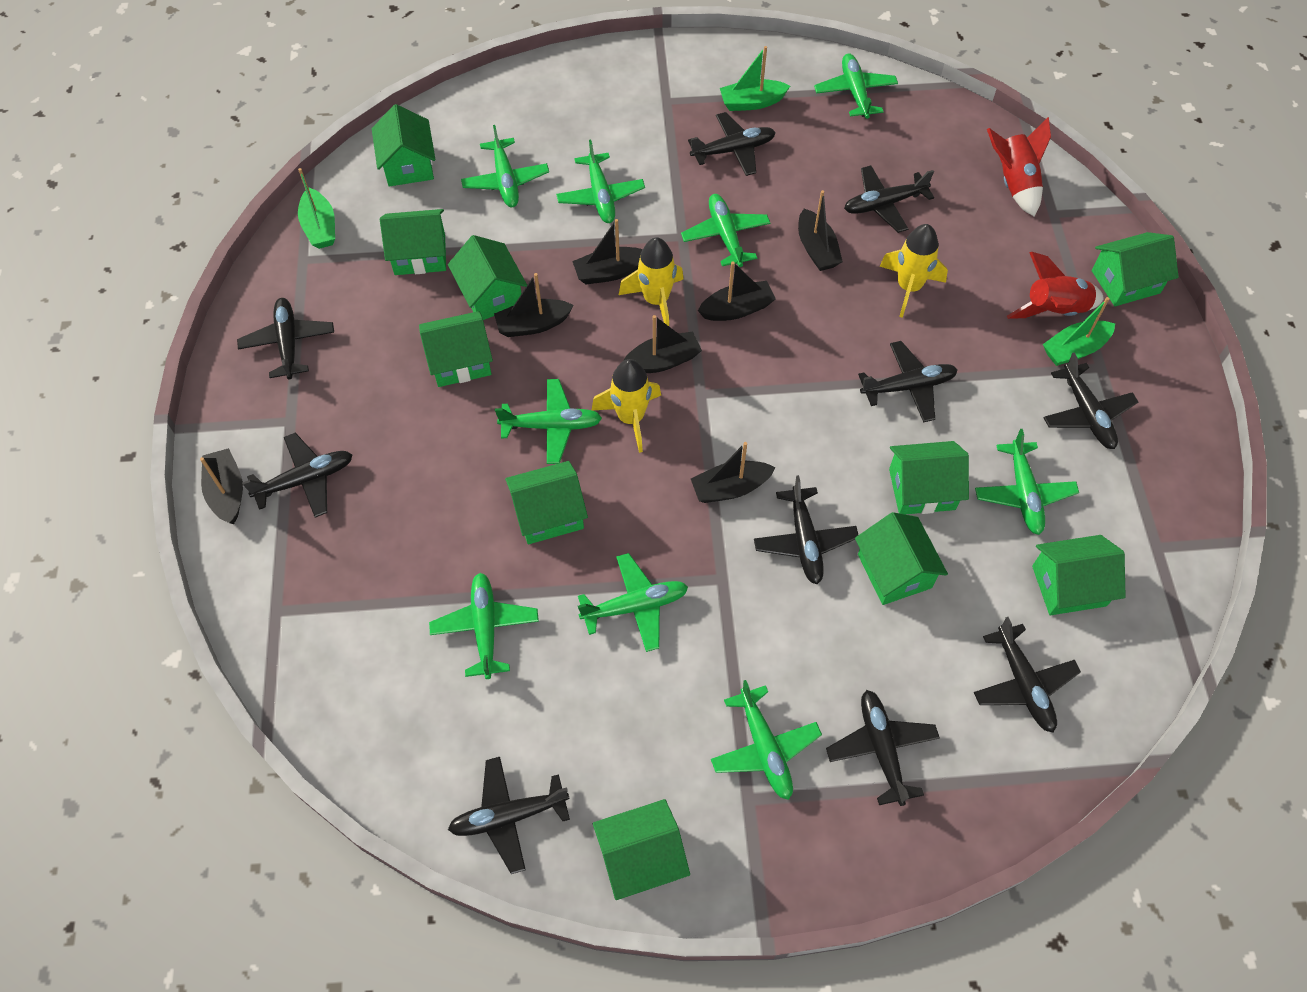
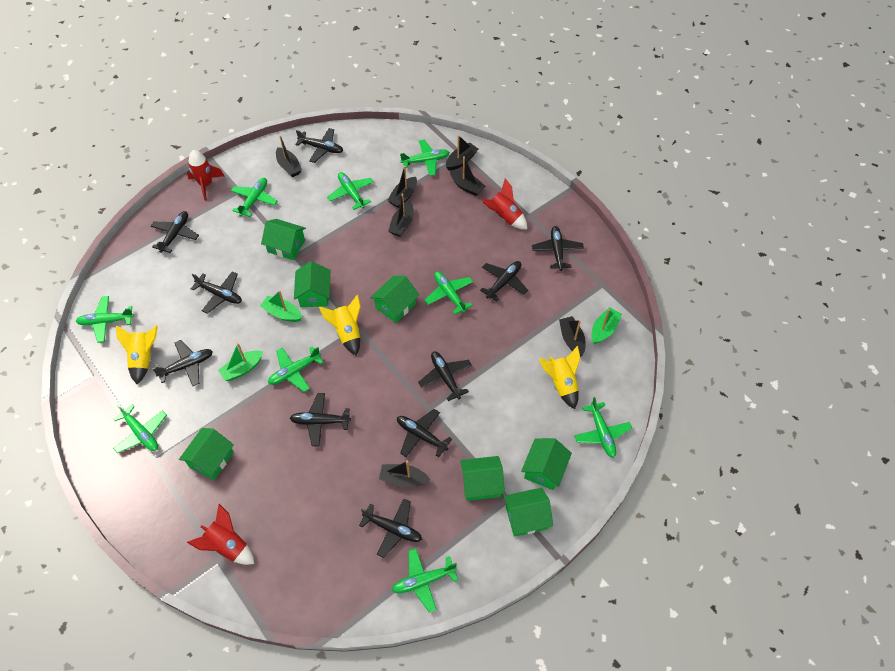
green house: 10 -> 7
red rocket: 2 -> 3

